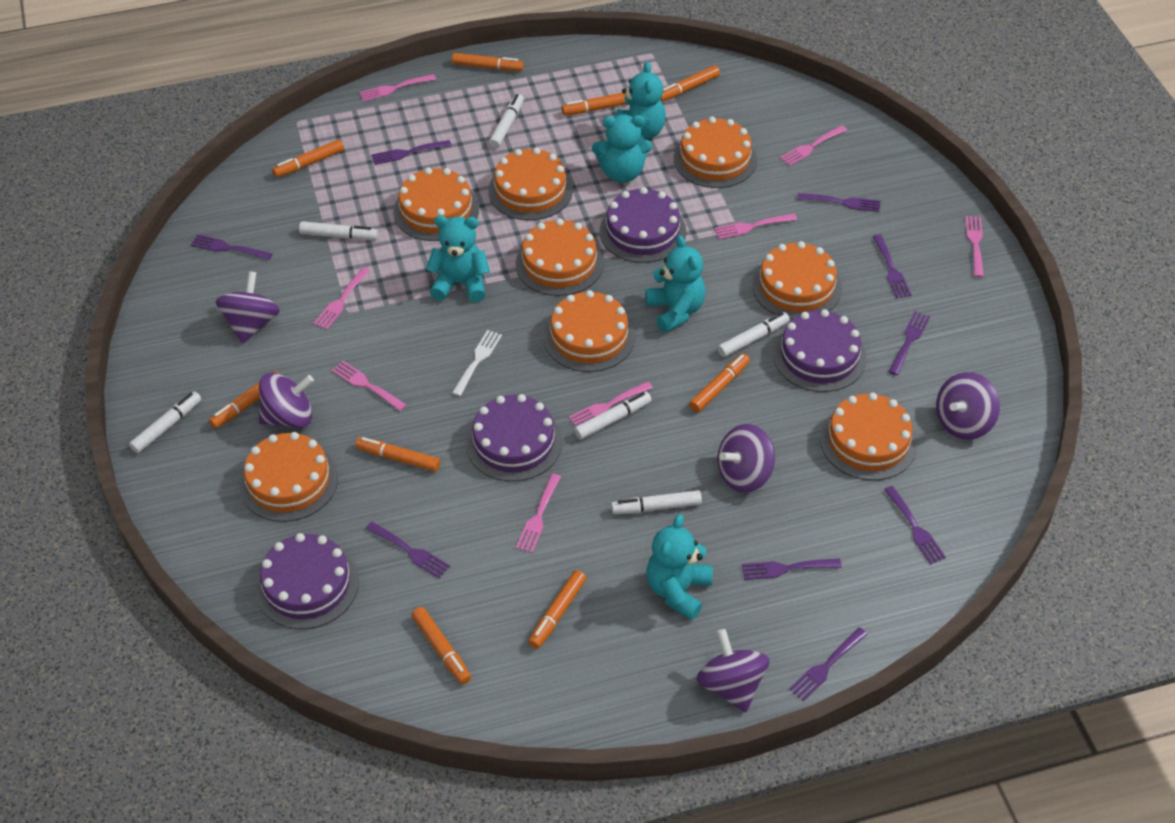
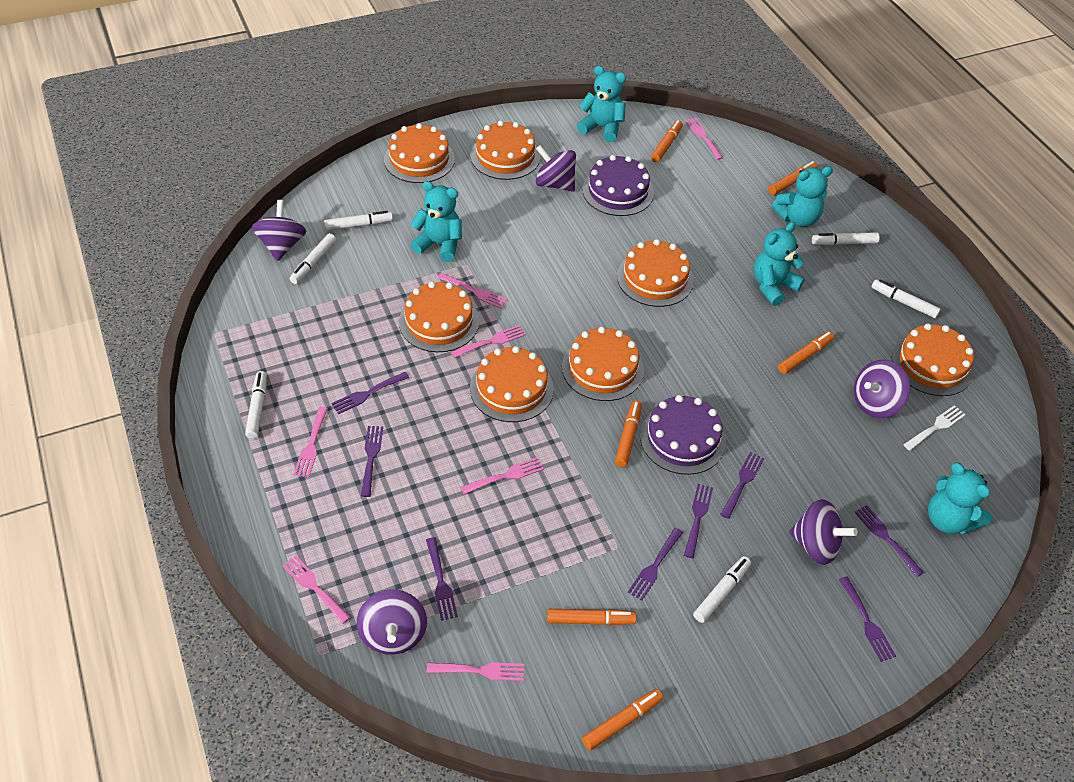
orange cake: 8 -> 7
orange marker: 9 -> 6
pink fork: 8 -> 7
purple cake: 4 -> 2
purple fork: 9 -> 8

